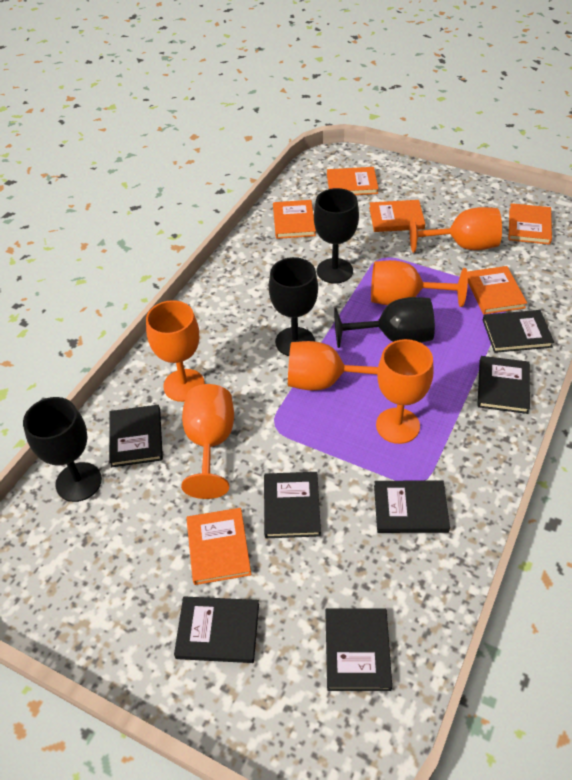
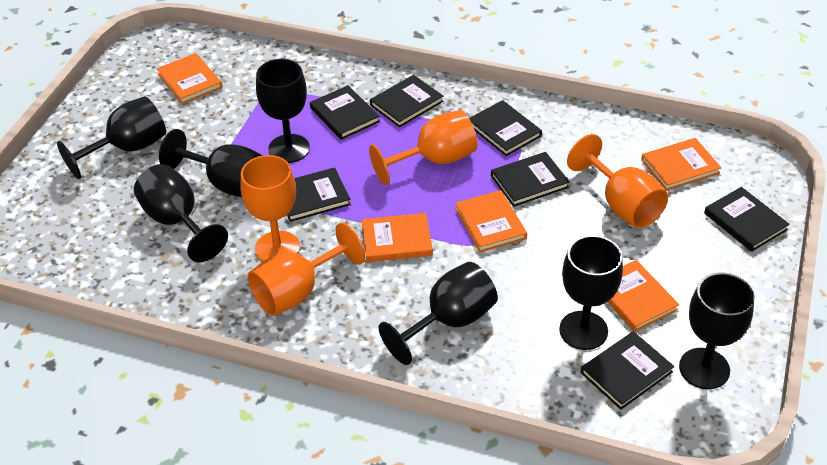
black goblet: 4 -> 7
orange book: 6 -> 5
orange goblet: 6 -> 4

